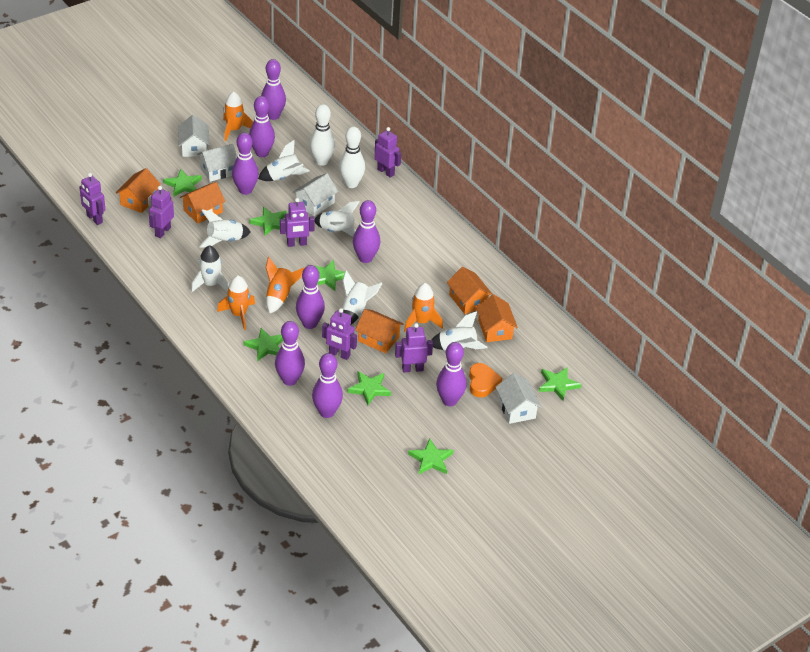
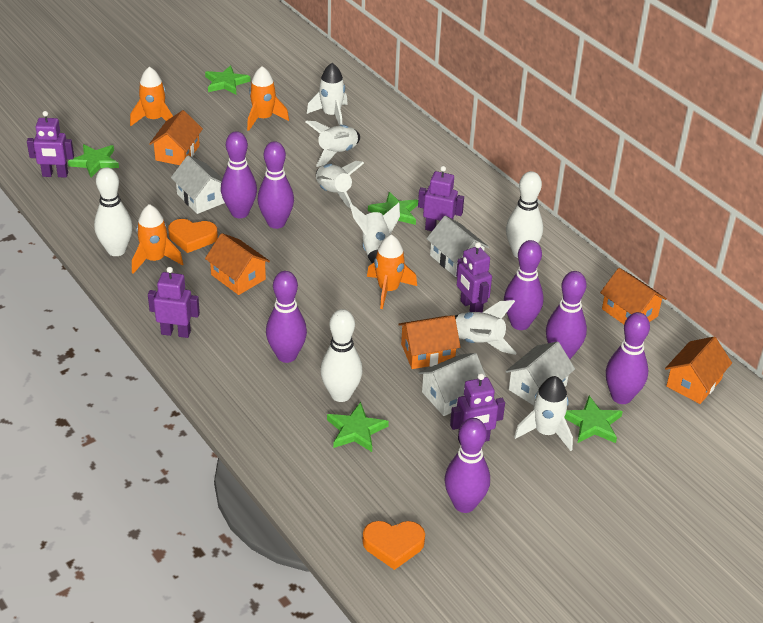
green star: 7 -> 5
orange heart: 1 -> 2
purple bowling pin: 8 -> 7
purple robot: 6 -> 5
white bowling pin: 2 -> 3

